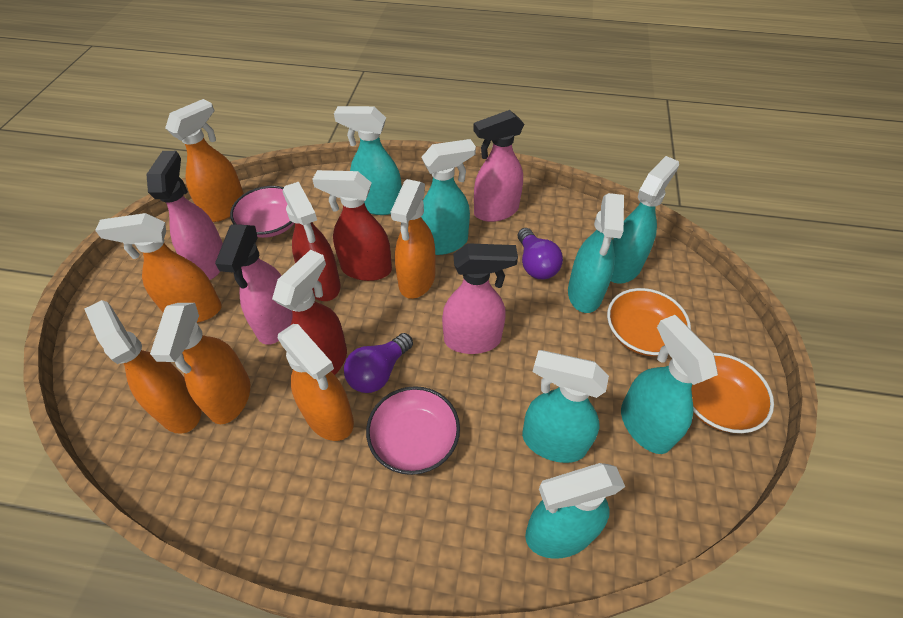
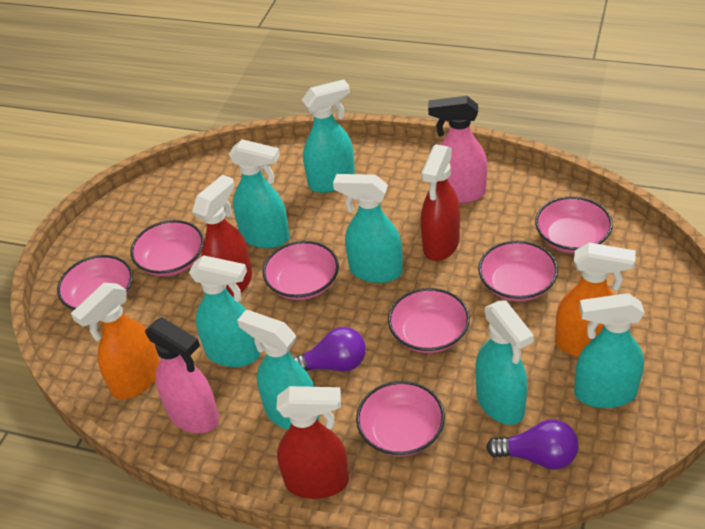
orange bowl: 2 -> 0
orange spray bottle: 6 -> 2
pink bowl: 2 -> 7
pink spray bottle: 4 -> 2

